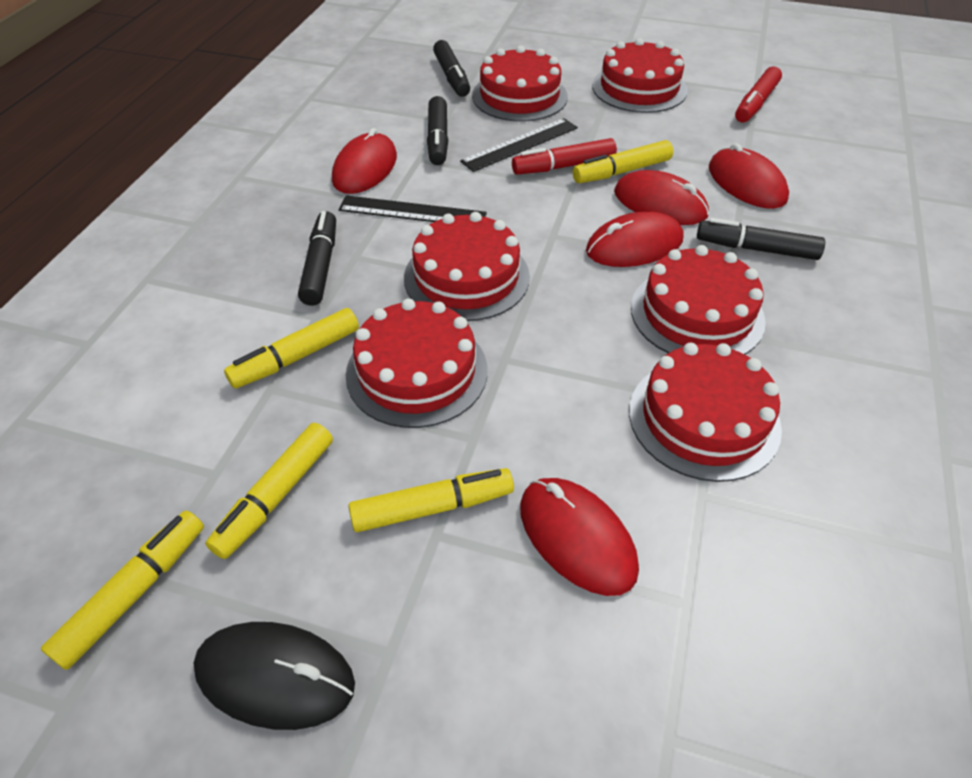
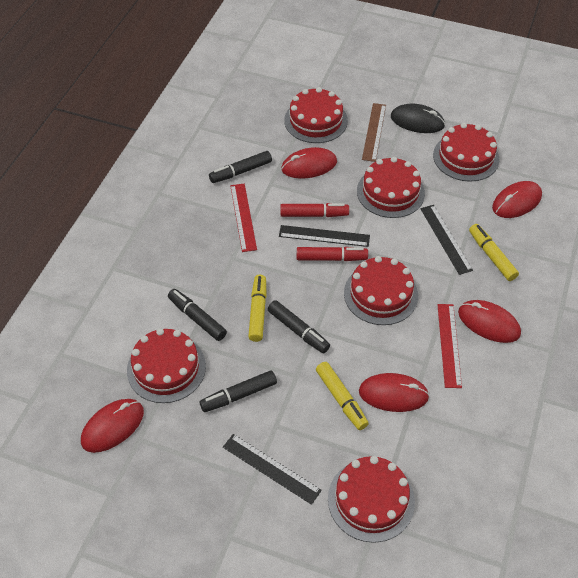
black ruler: 2 -> 3
brown ruler: 0 -> 1
red ruler: 0 -> 2
yellow marker: 5 -> 3

